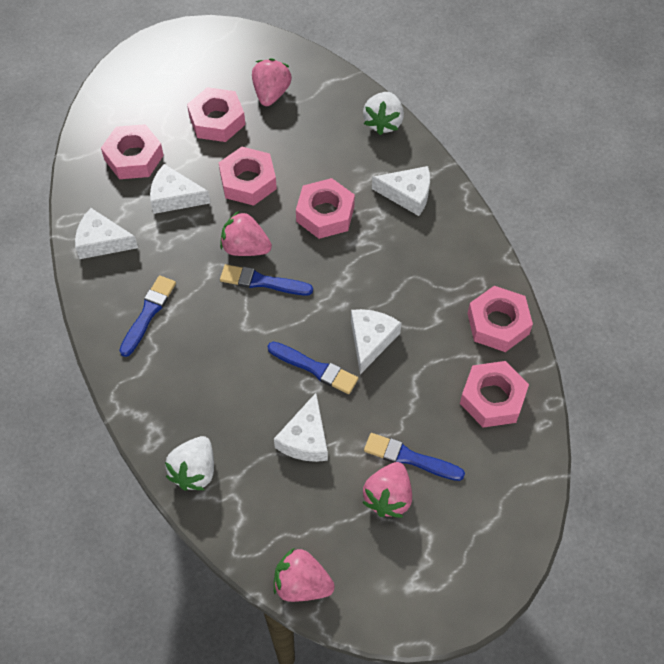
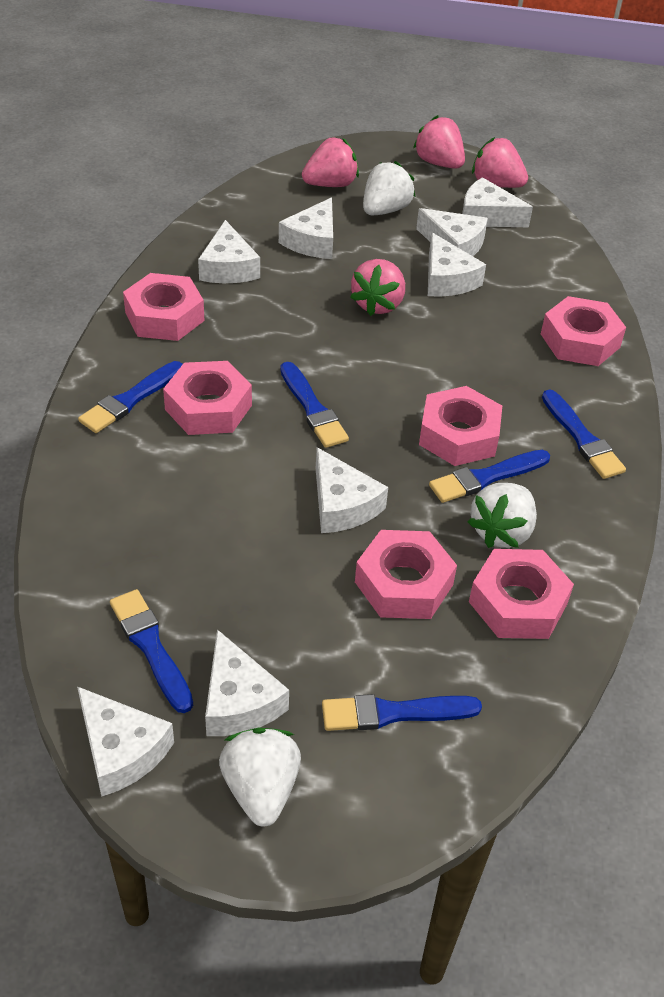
blue brush: 4 -> 6
white cheese: 5 -> 8
white strawberry: 2 -> 3

